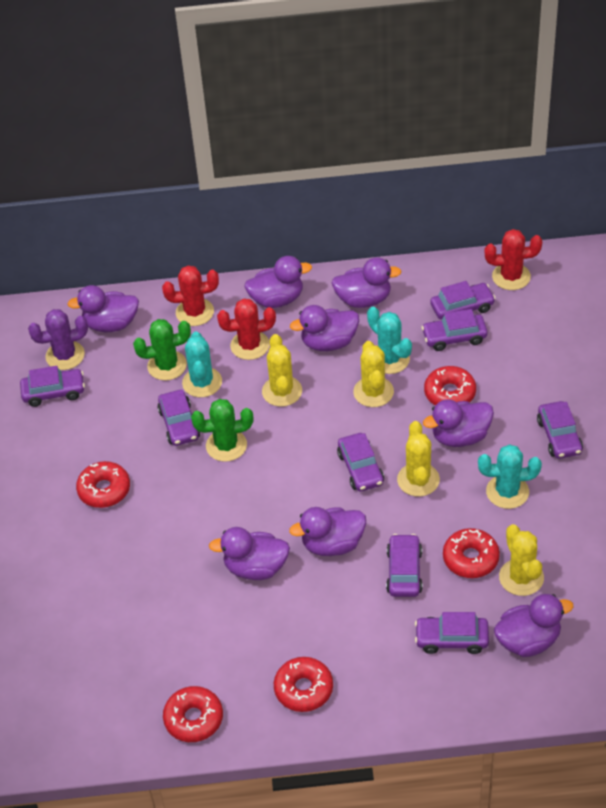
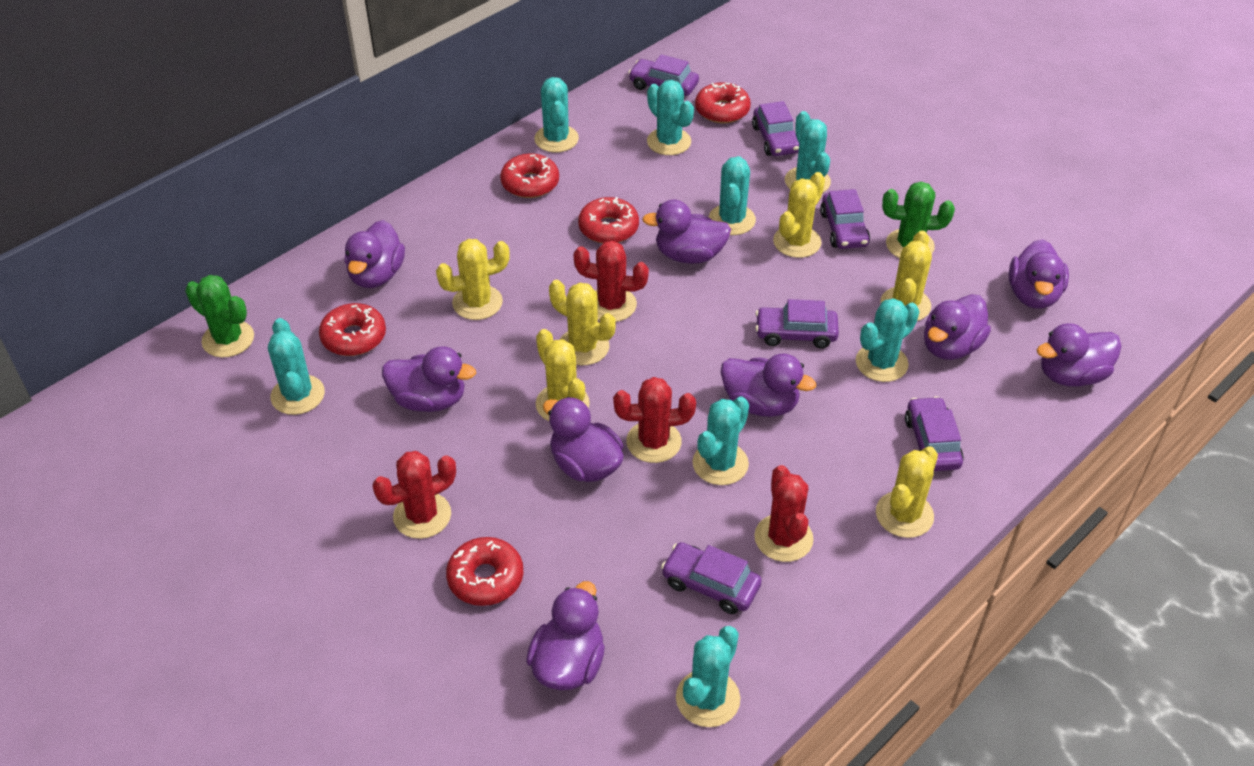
purple cactus: 1 -> 0
purple car: 8 -> 6
purple duck: 8 -> 9
red cactus: 3 -> 4
turquoise cactus: 3 -> 8
yellow cactus: 4 -> 6

